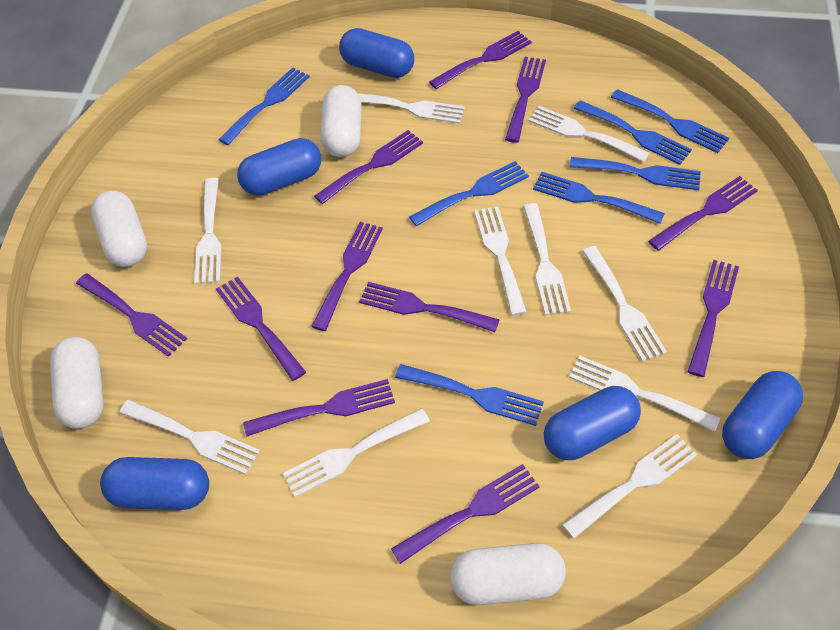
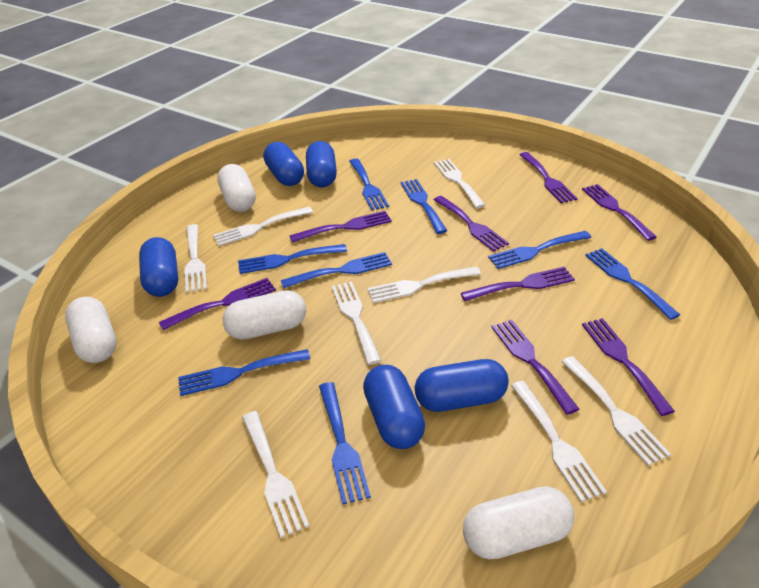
blue fork: 7 -> 8
purple fork: 11 -> 8
white fork: 10 -> 8

